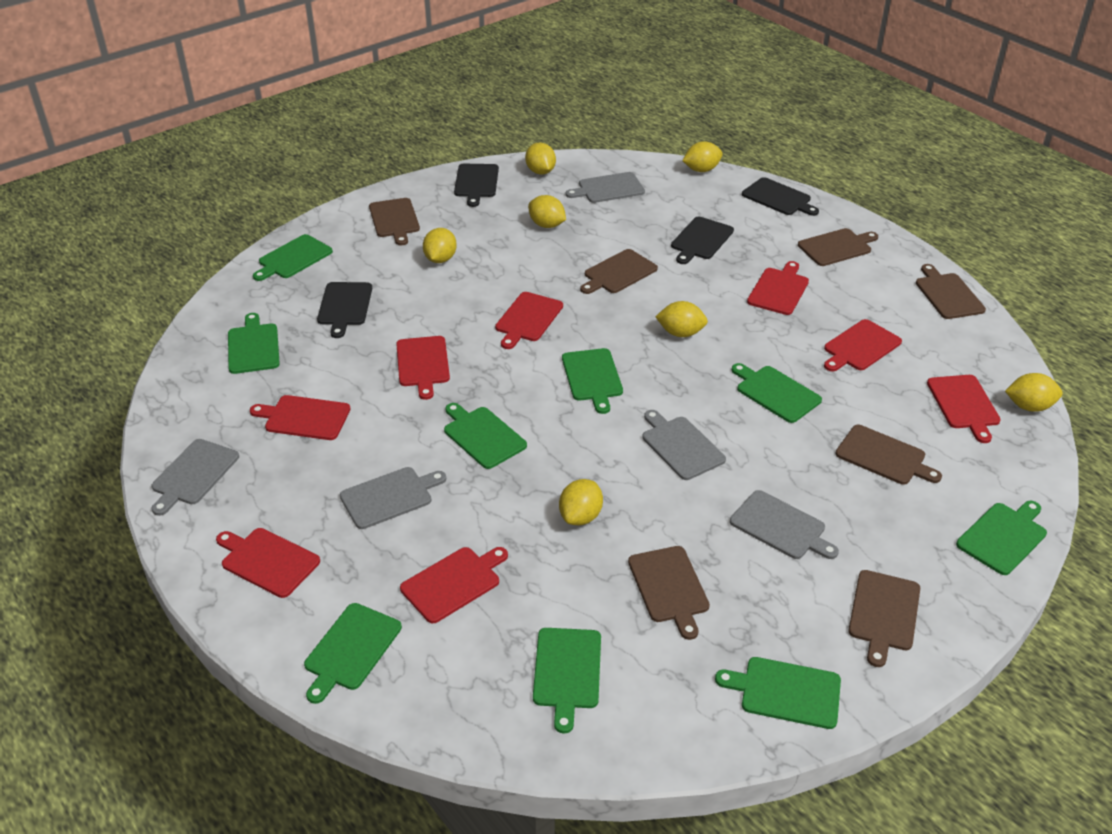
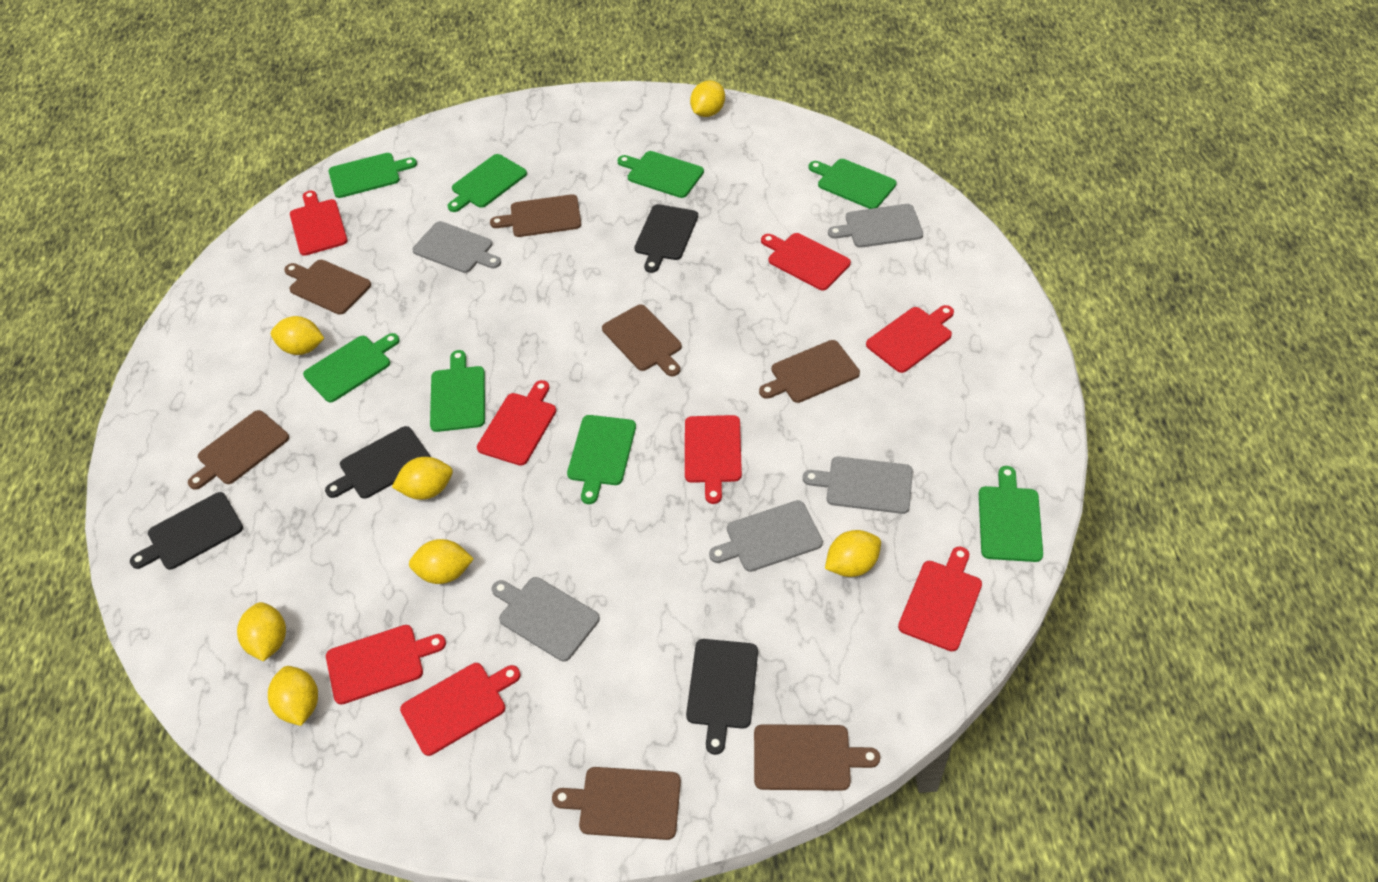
green cutting board: 9 -> 8

